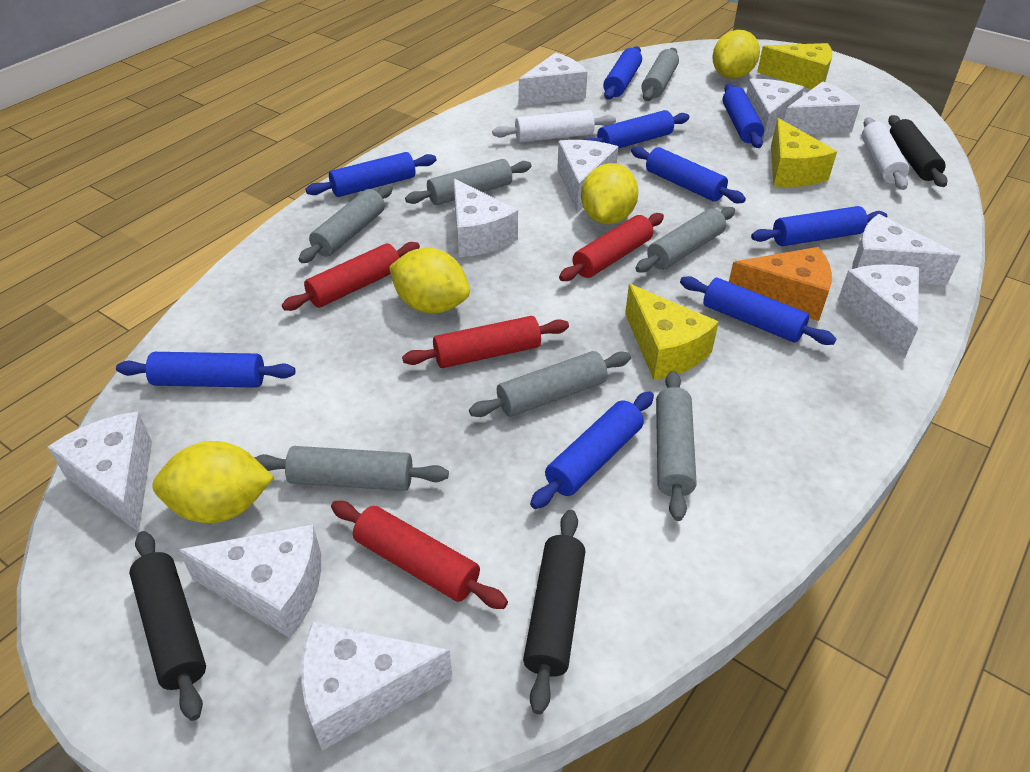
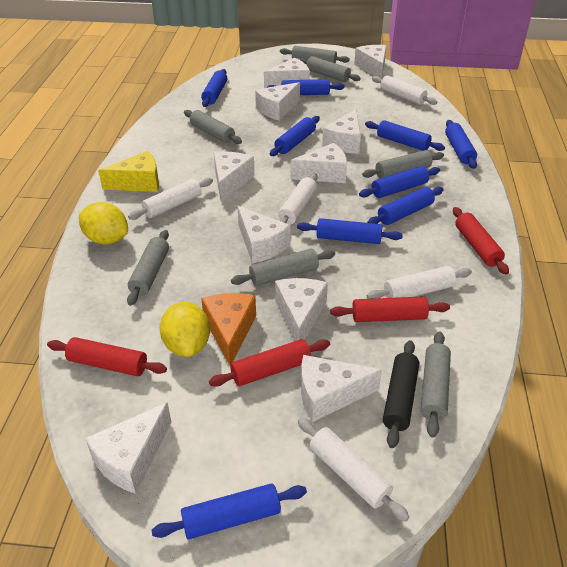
black rolling pin: 3 -> 1
white rolling pin: 2 -> 5
yellow cheese: 3 -> 1
yellow lemon: 4 -> 2

